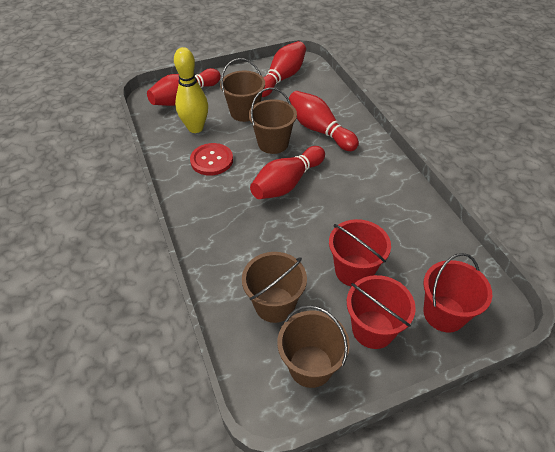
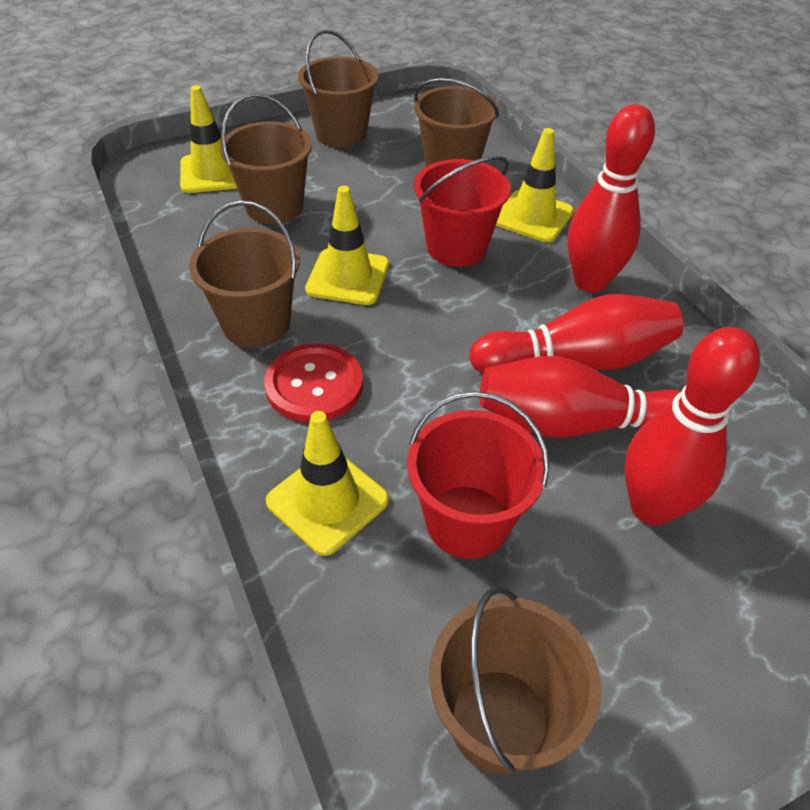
brown bucket: 4 -> 5
red bucket: 3 -> 2
yellow bowling pin: 1 -> 0
yellow traffic cone: 0 -> 4

